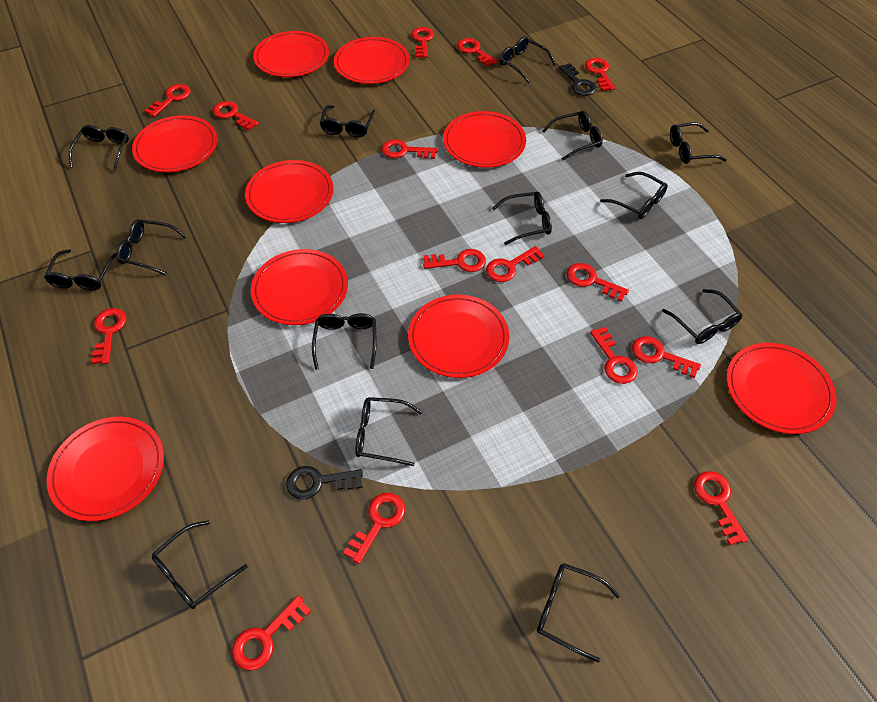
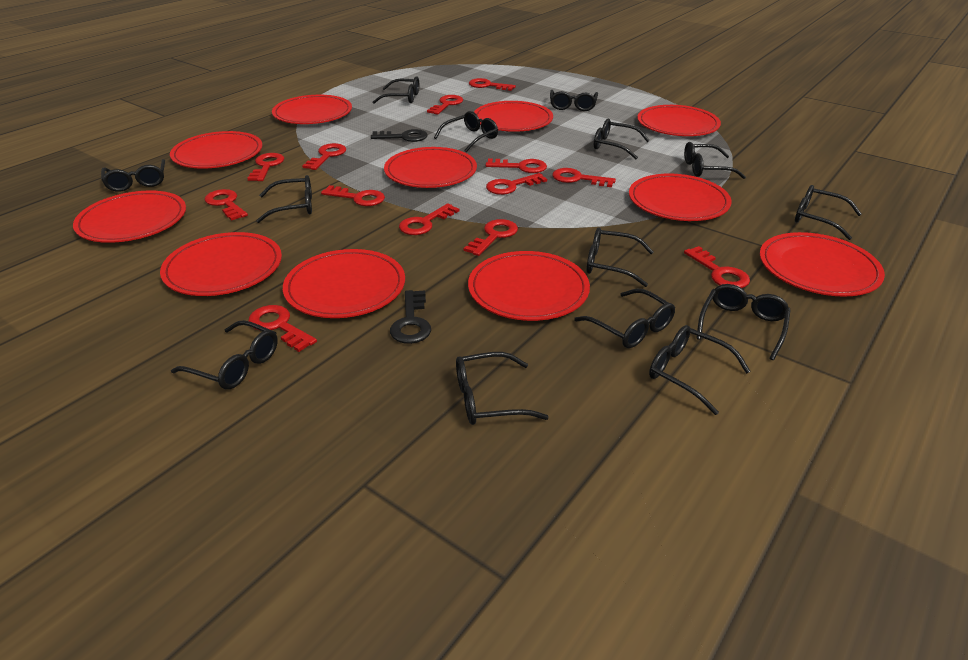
red key: 15 -> 13
red plate: 9 -> 11

